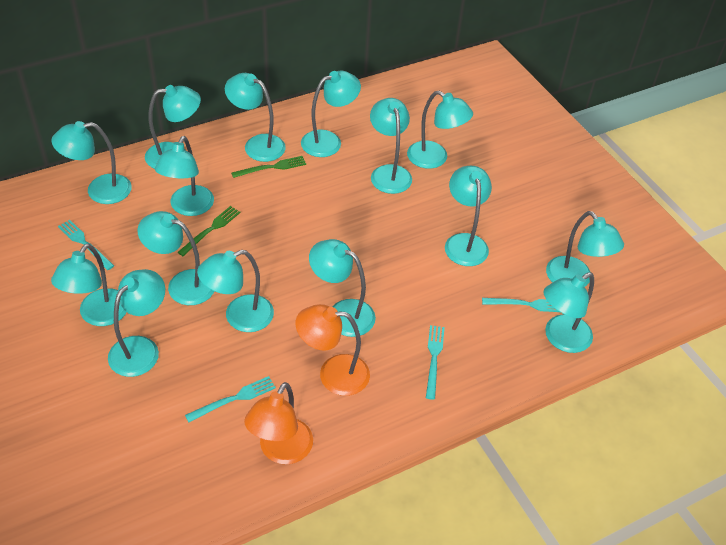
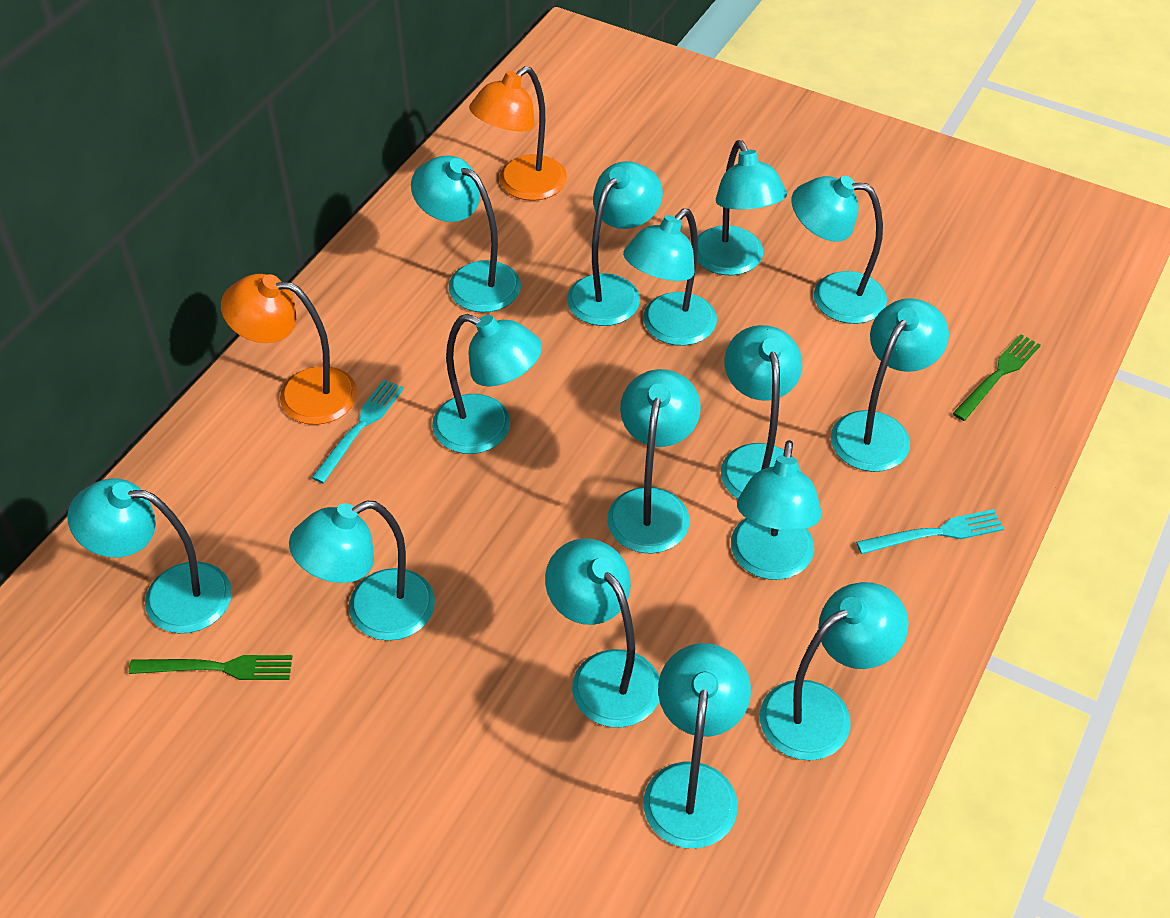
turquoise fork: 4 -> 2

